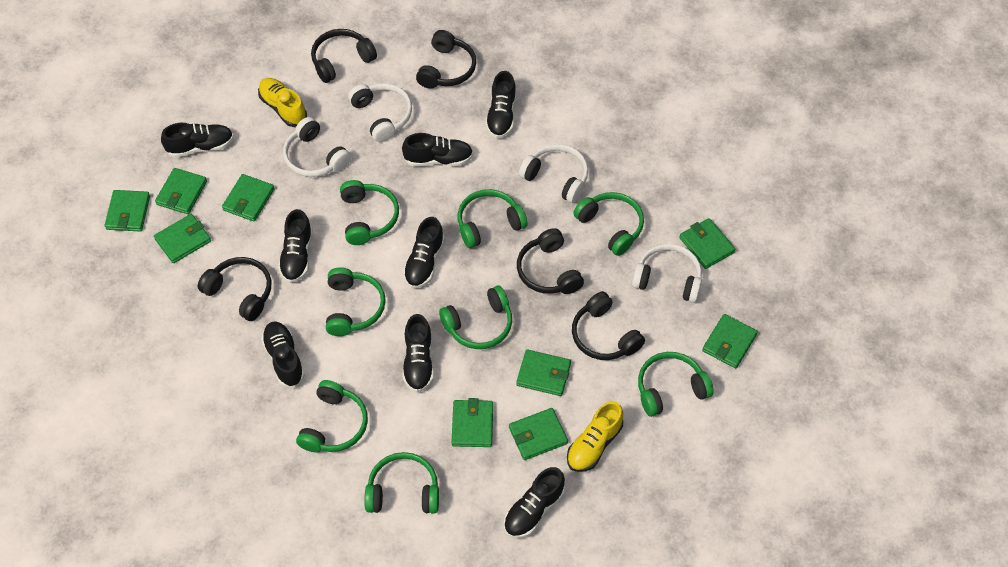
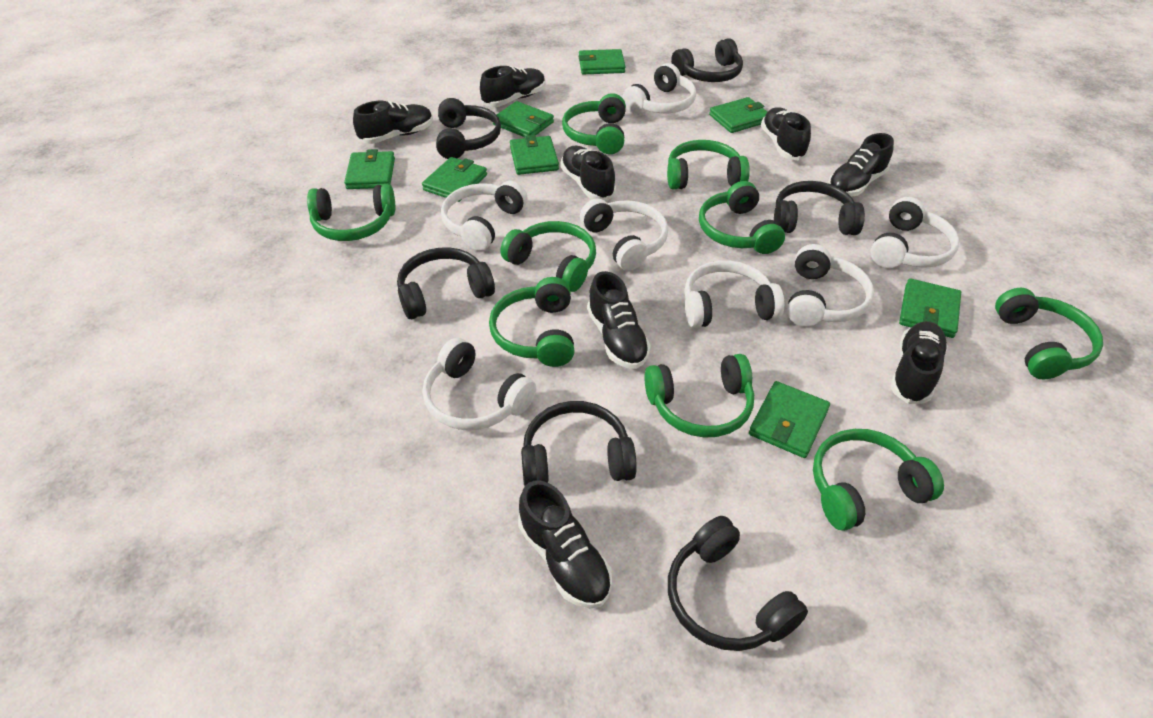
black headphones: 5 -> 6
green headphones: 8 -> 9
green wallet: 9 -> 8
white headphones: 4 -> 7
yellow shoe: 2 -> 0

